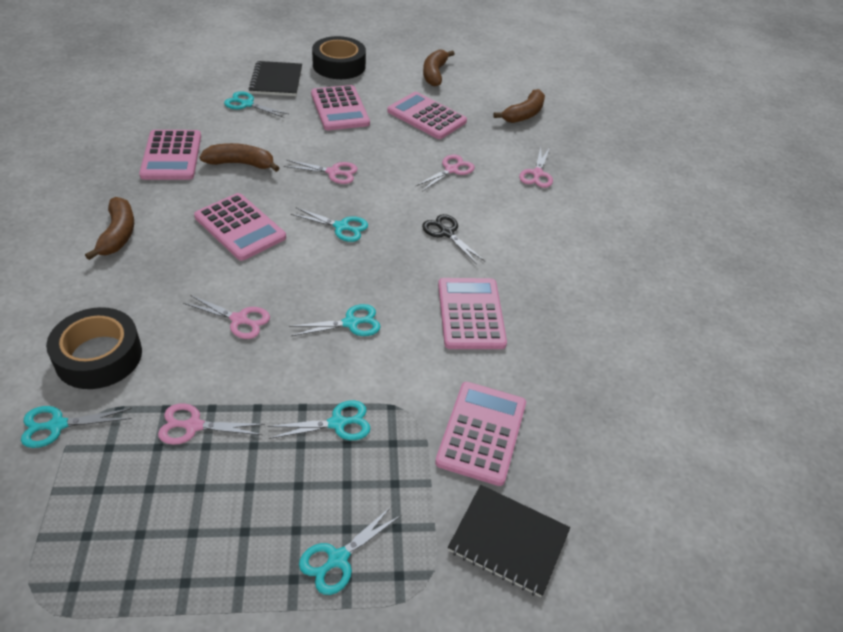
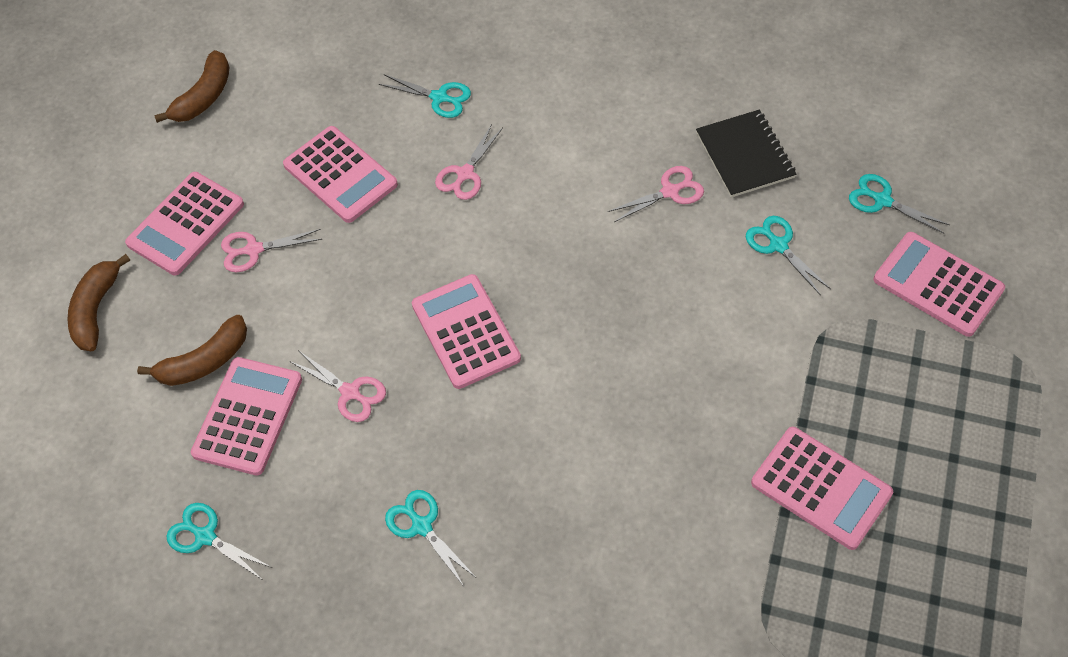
black notebook: 2 -> 1
black scissors: 1 -> 0
black tape: 2 -> 0
brown banana: 4 -> 3
pink scissors: 5 -> 4
turquoise scissors: 6 -> 5

